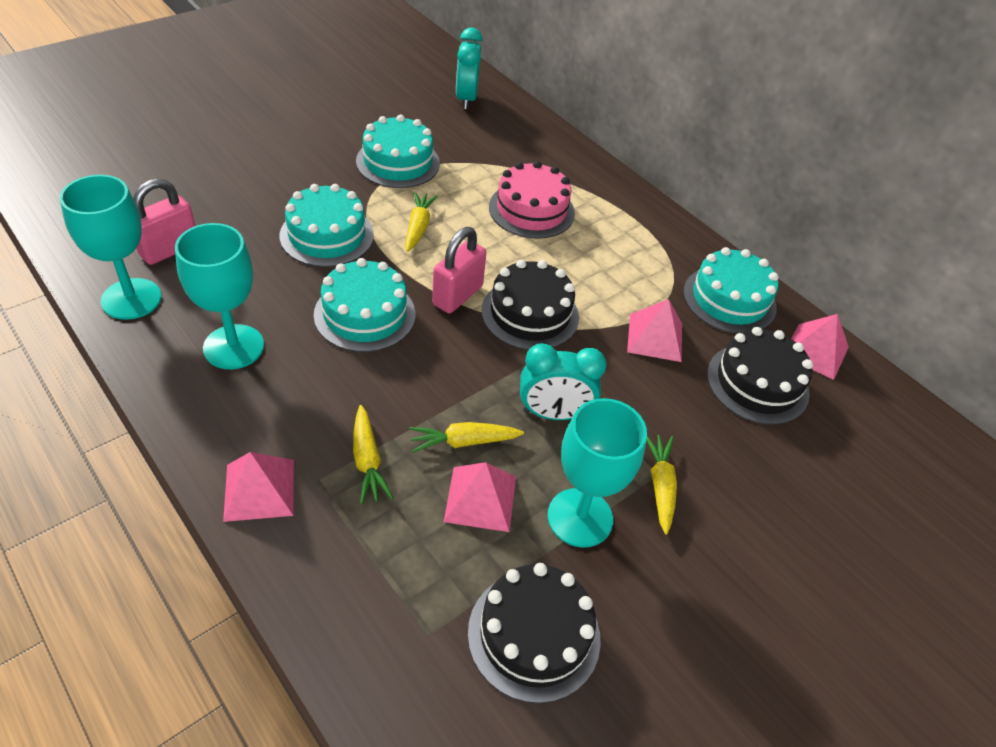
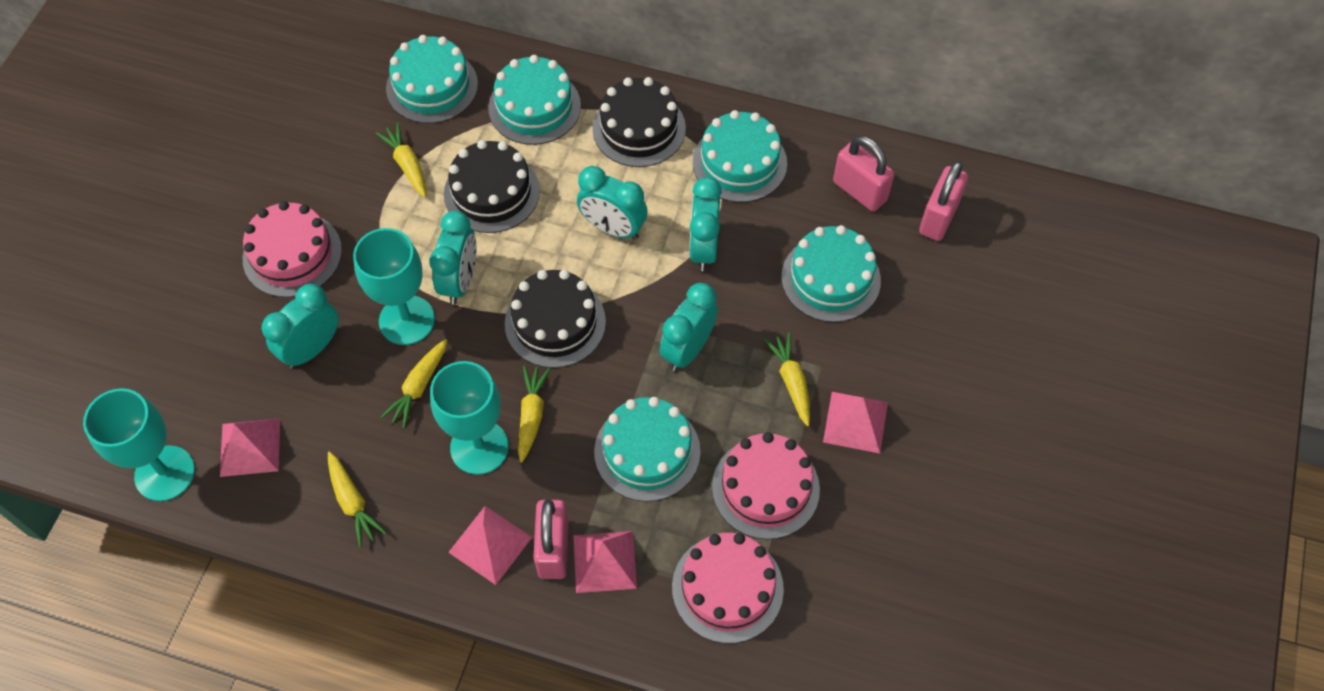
pink cake: 1 -> 3
pink padlock: 2 -> 3
turquoise cake: 4 -> 5
turquoise clock: 2 -> 5
yellow carrot: 4 -> 5

